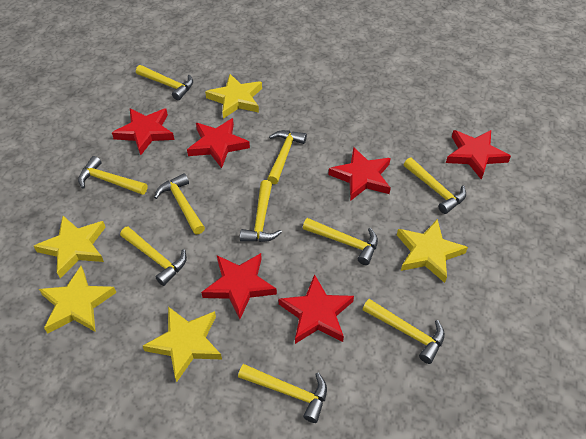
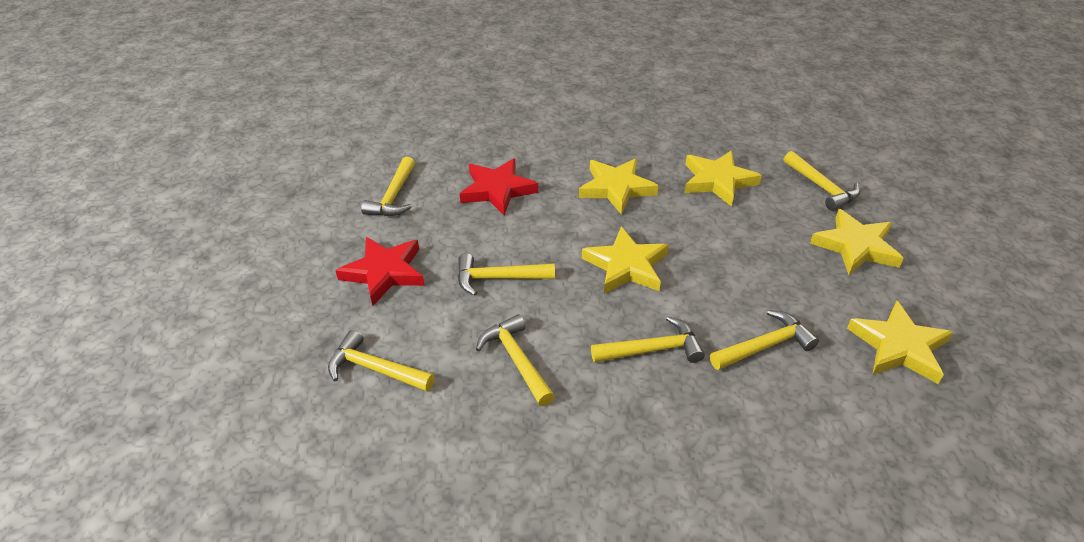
red star: 6 -> 2
yellow hammer: 10 -> 7

